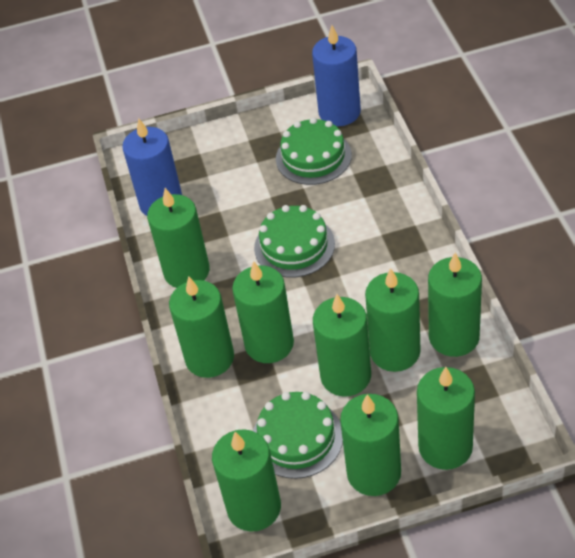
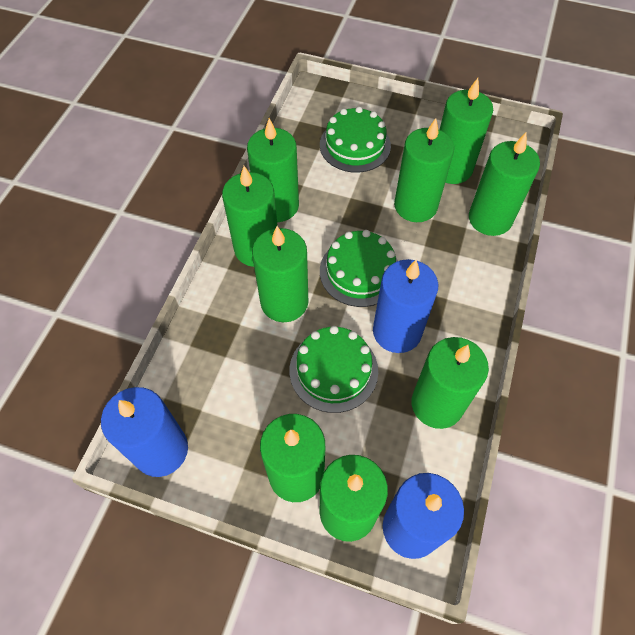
blue candle: 2 -> 3

